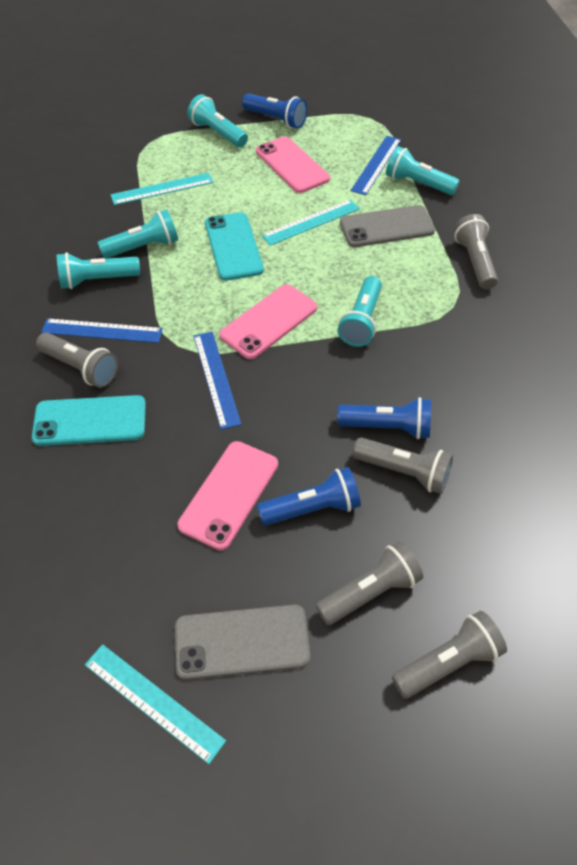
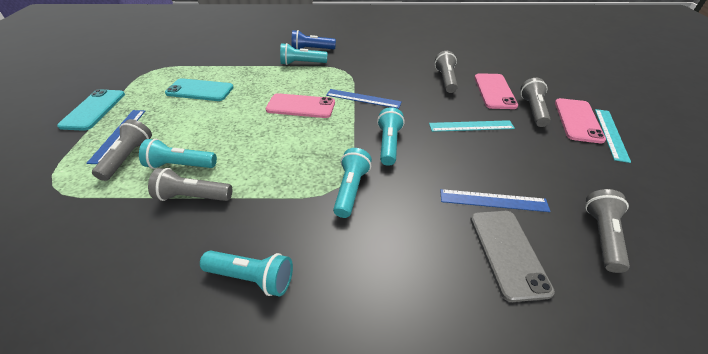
blue flashlight: 3 -> 1
grey phone: 2 -> 1
turquoise ruler: 3 -> 2

